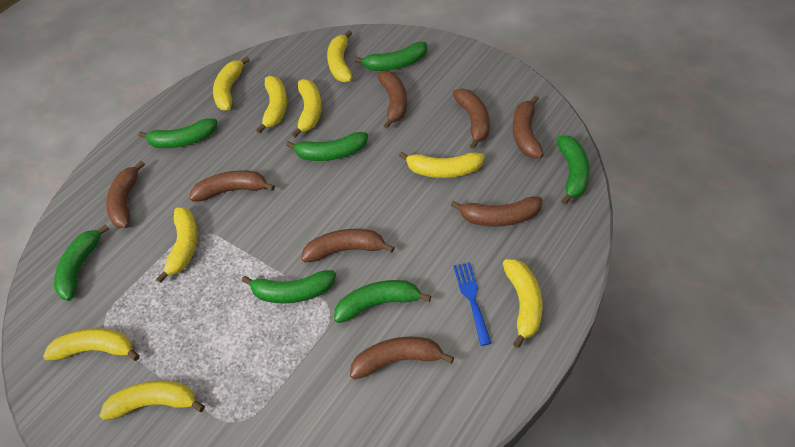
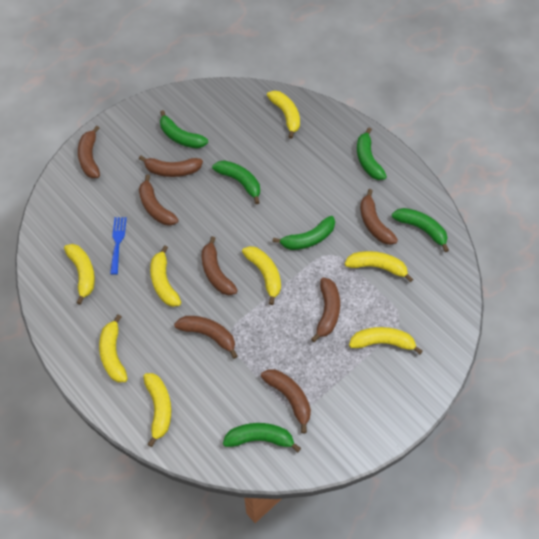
green banana: 7 -> 6
yellow banana: 9 -> 8

